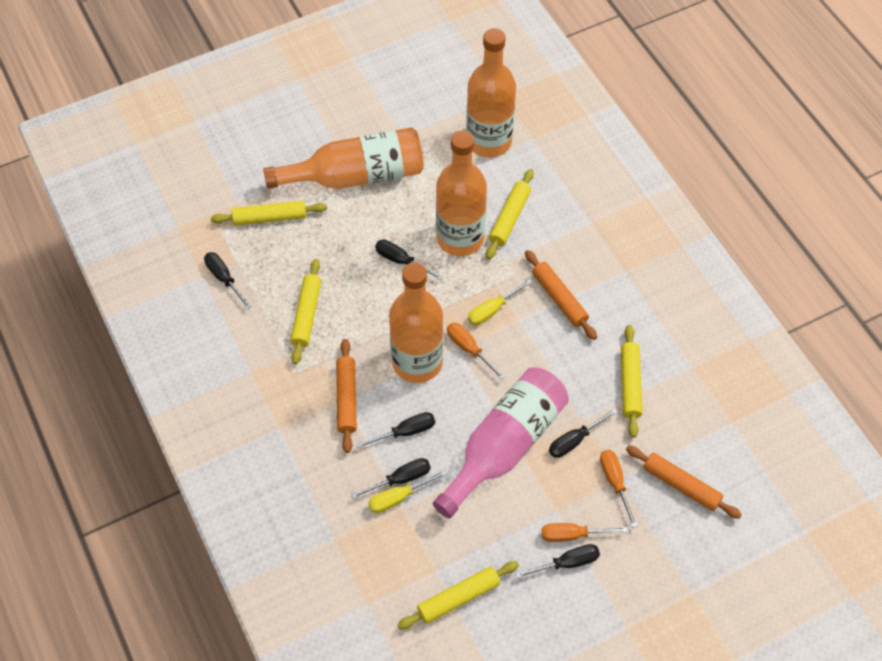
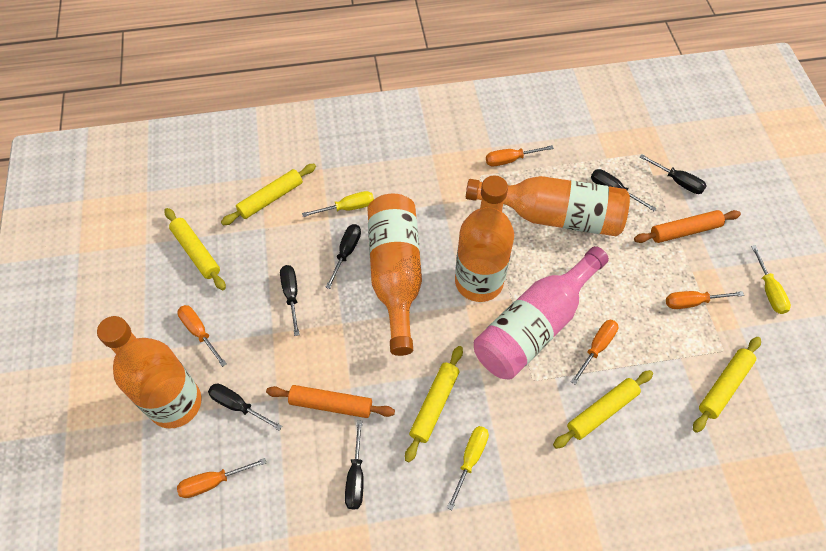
orange rolling pin: 3 -> 2
orange screwdriver: 3 -> 5
yellow screwdriver: 2 -> 3

